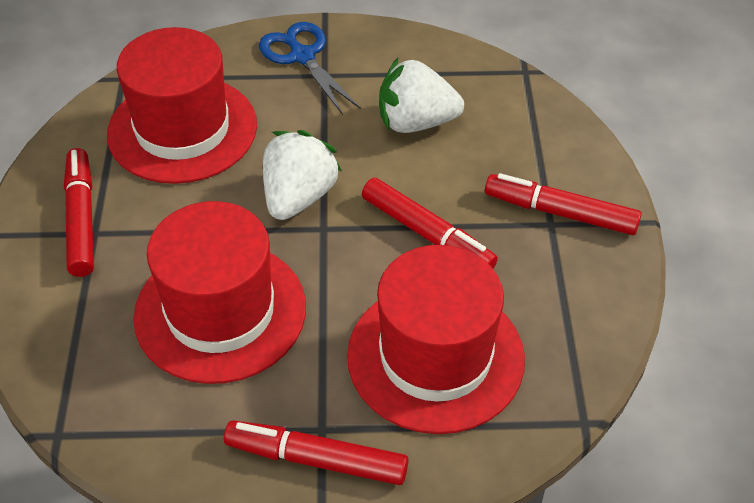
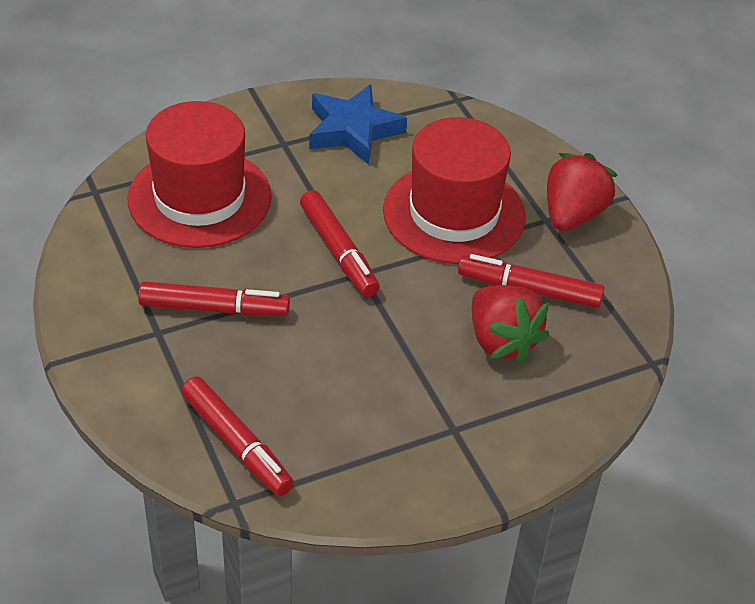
blue scissors: 1 -> 0
blue star: 0 -> 1
red hat: 3 -> 2
red strawberry: 0 -> 2
white strawberry: 2 -> 0

